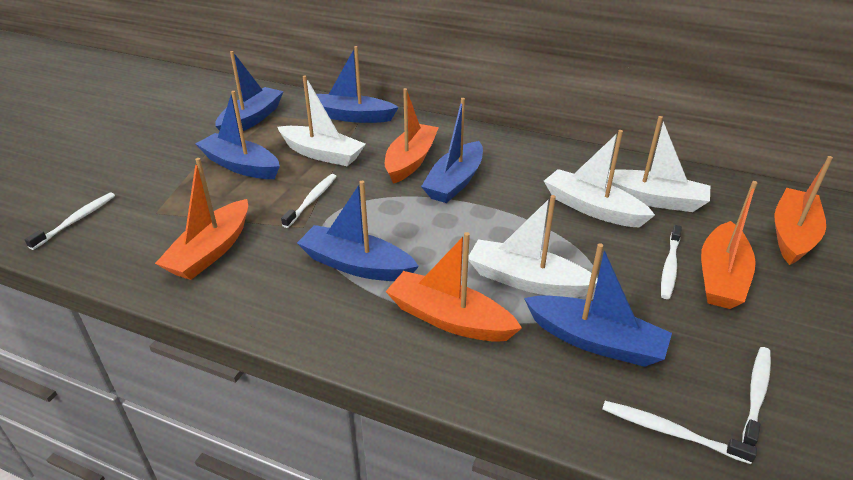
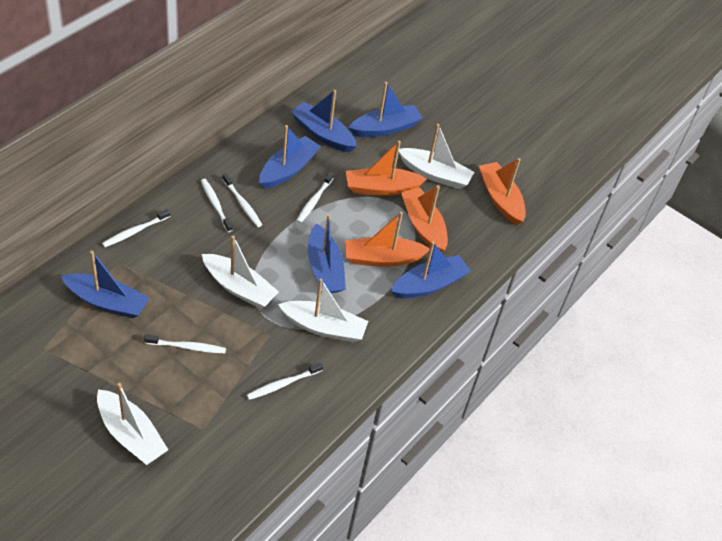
orange boat: 5 -> 4
white toothbrush: 5 -> 6

